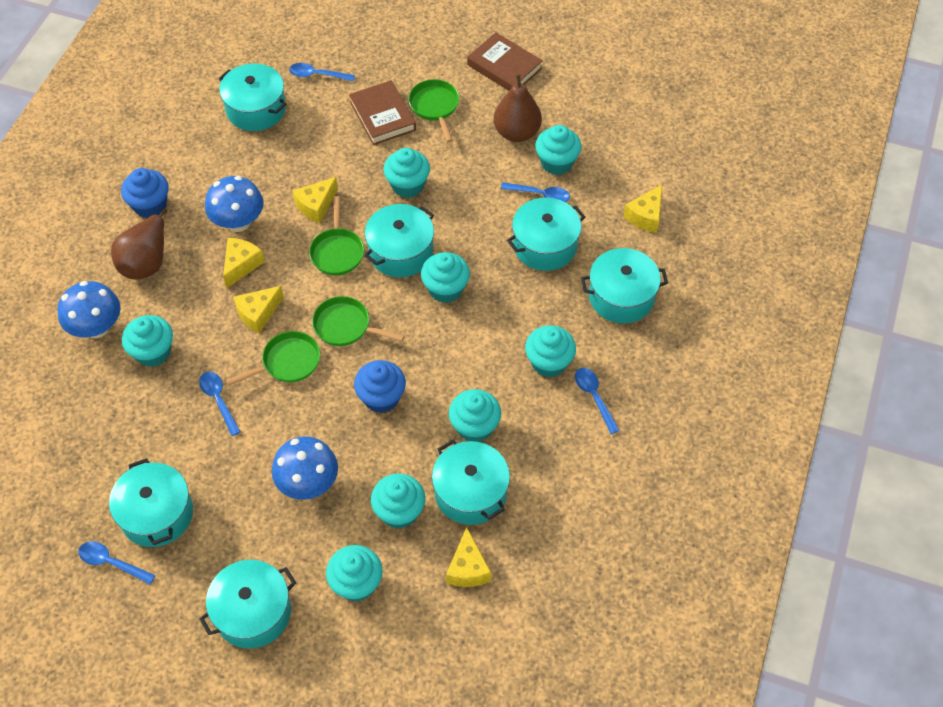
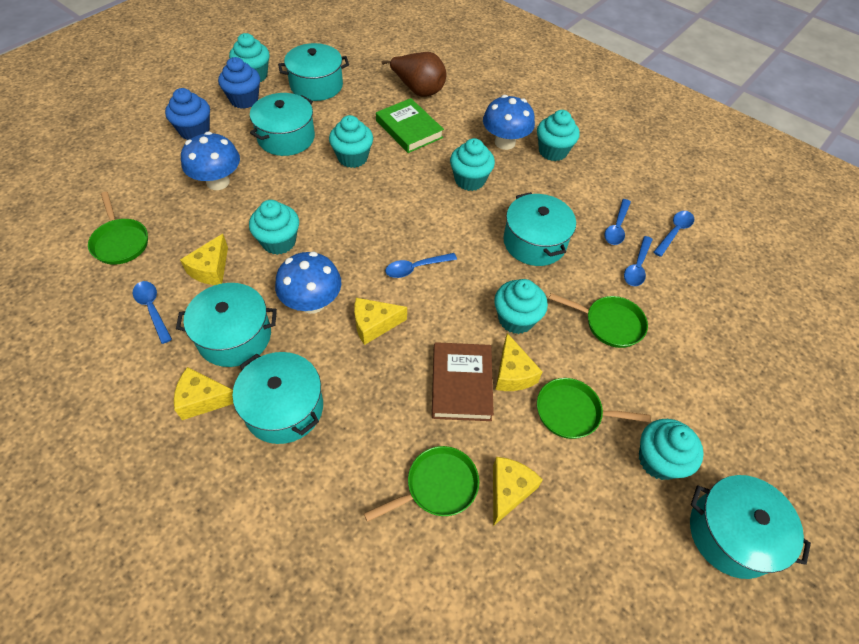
brown book: 2 -> 1
brown pear: 2 -> 1
green book: 0 -> 1
turquoise cupcake: 8 -> 7
turquoise pot: 7 -> 6

